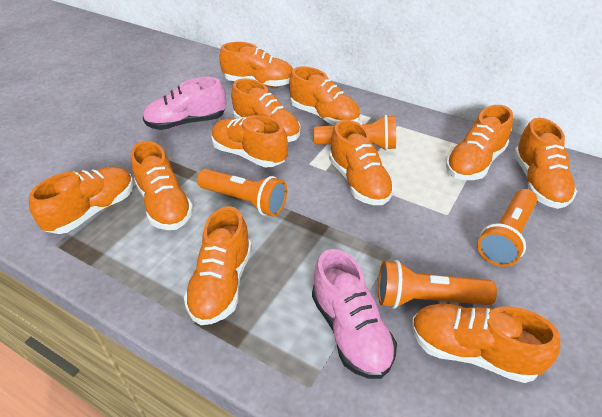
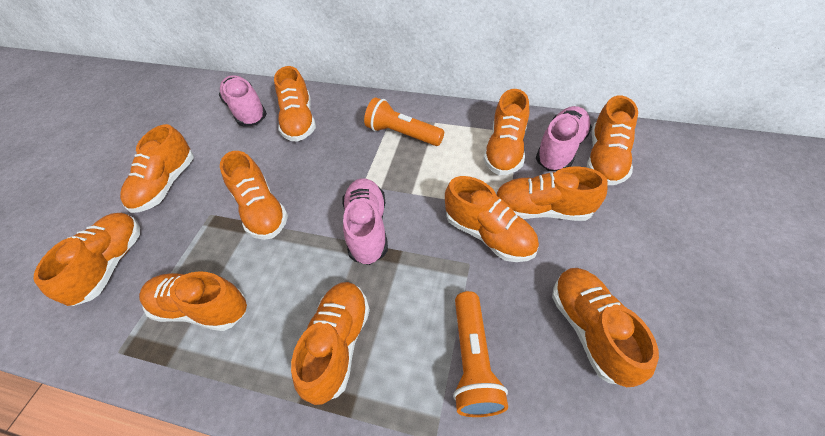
orange flashlight: 4 -> 2
pink shoe: 2 -> 3

